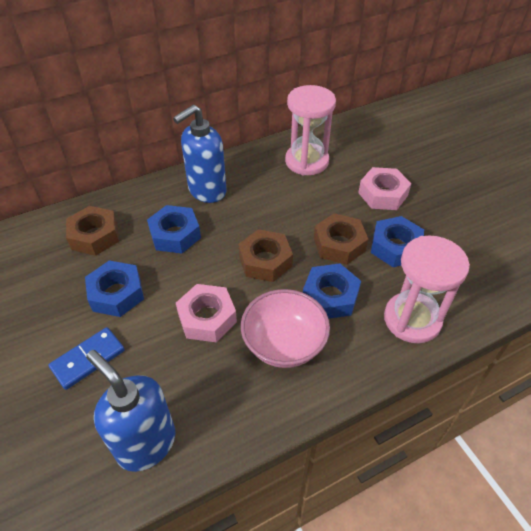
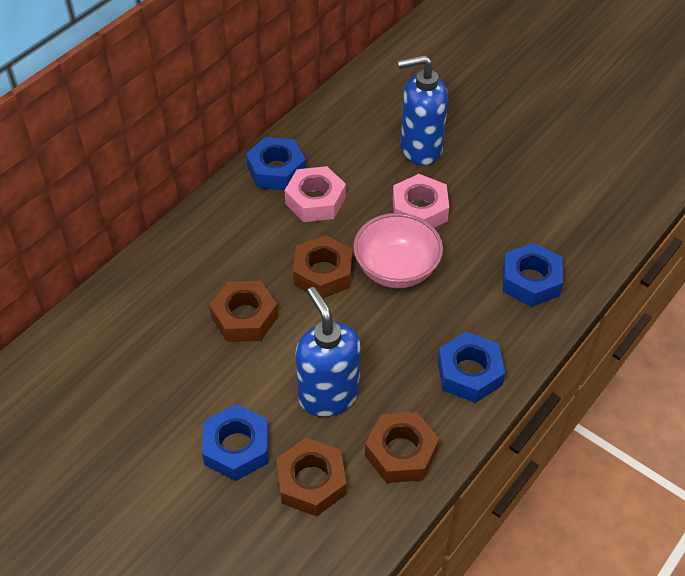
blue domino: 1 -> 0
brown nut: 3 -> 4
pink hourglass: 2 -> 0

